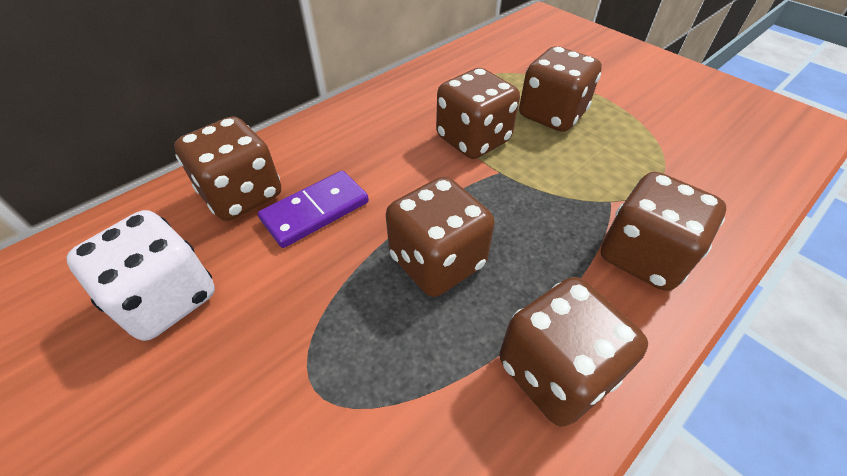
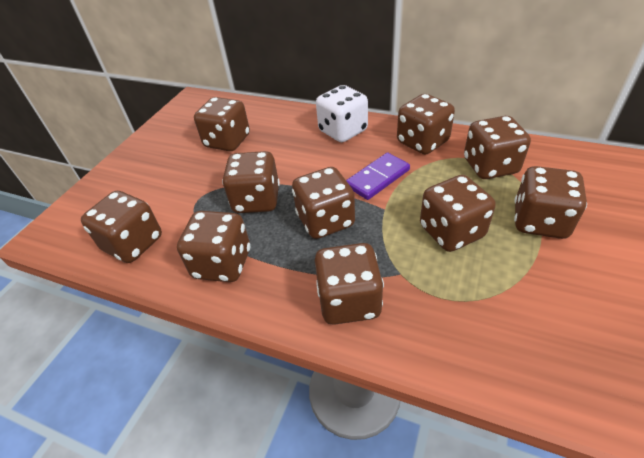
brown dice: 6 -> 10

